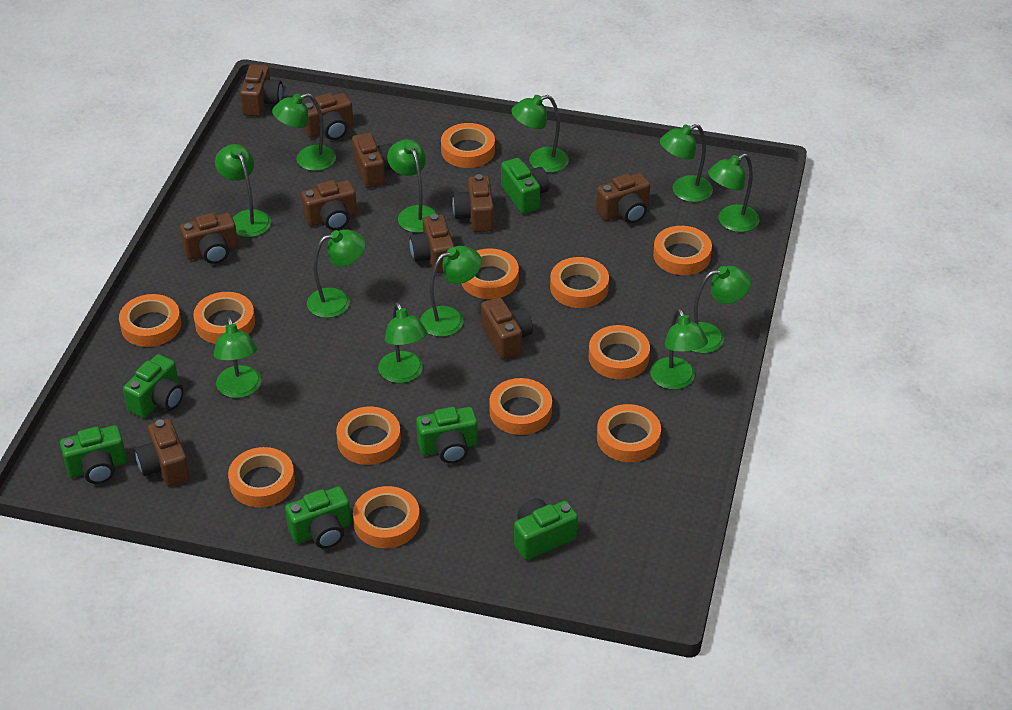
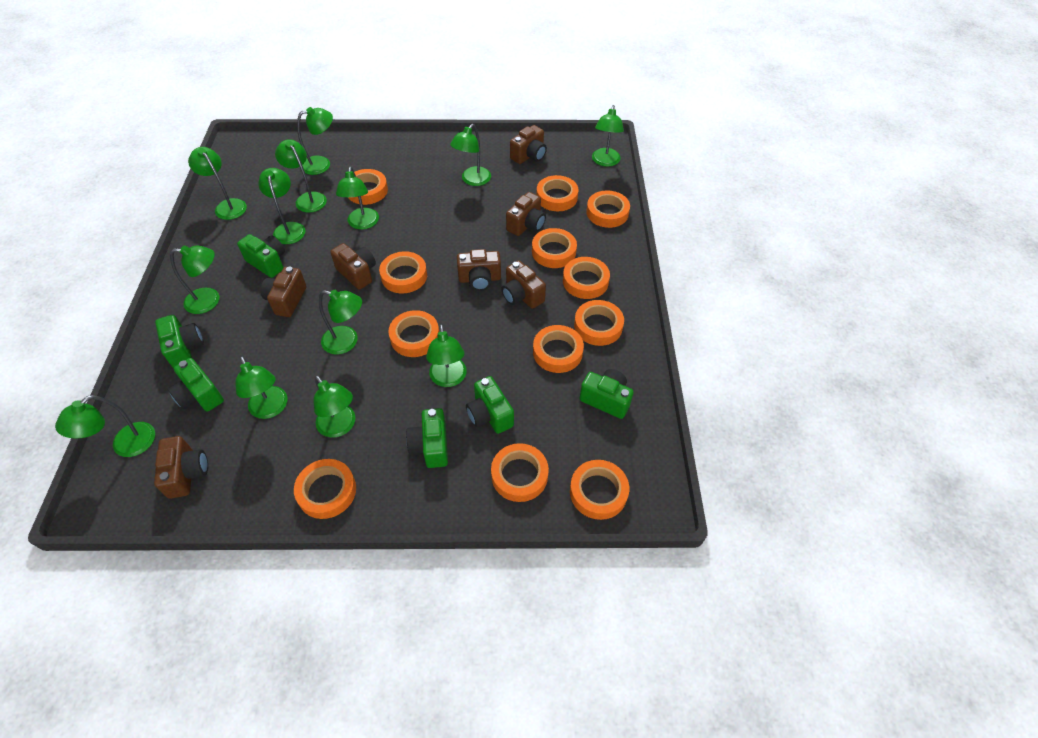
brown camera: 10 -> 7
green lamp: 12 -> 13

